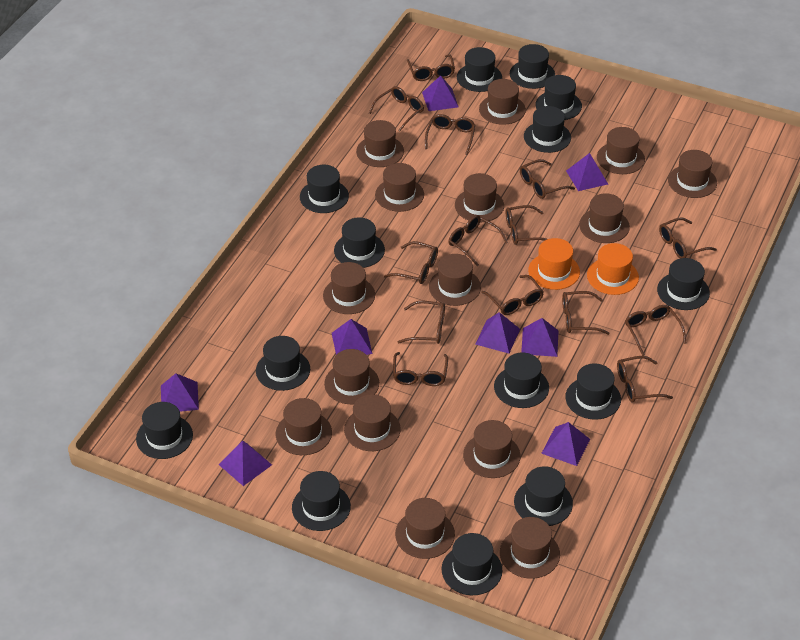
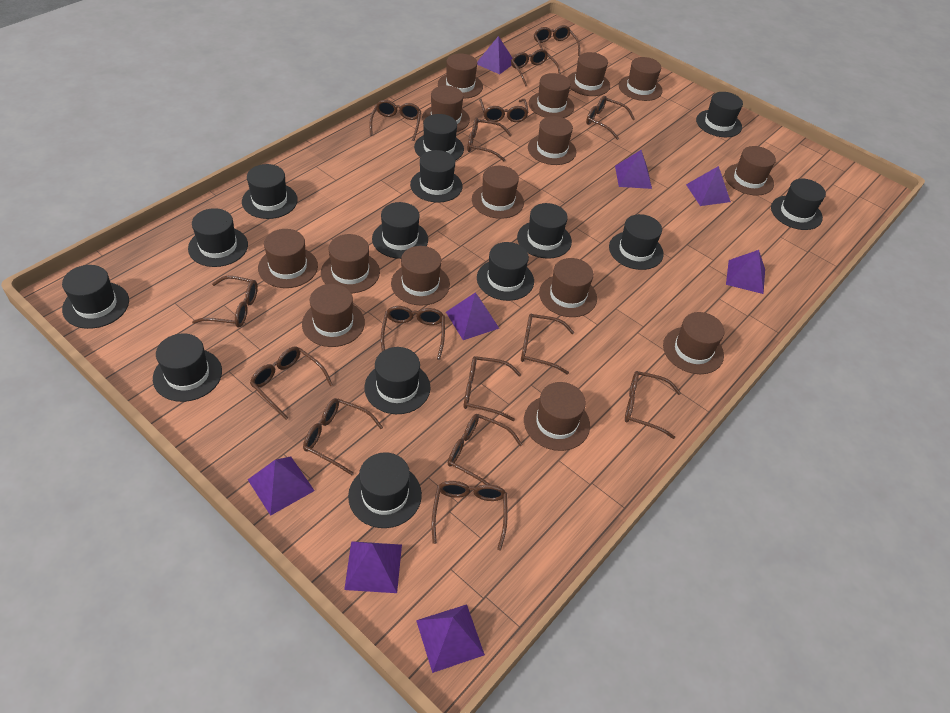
brown glasses: 14 -> 15
orange hat: 2 -> 0

